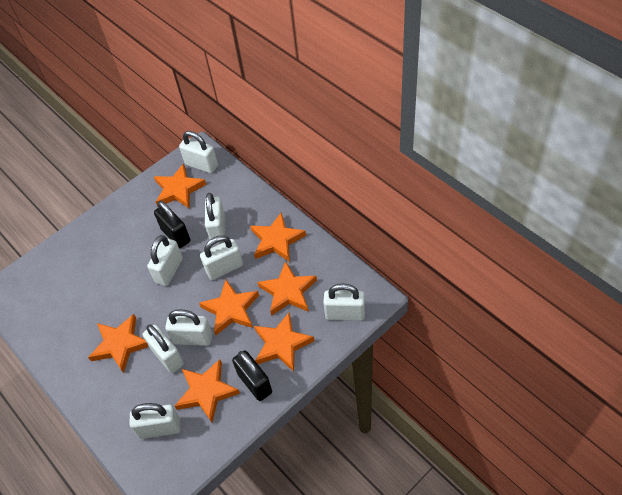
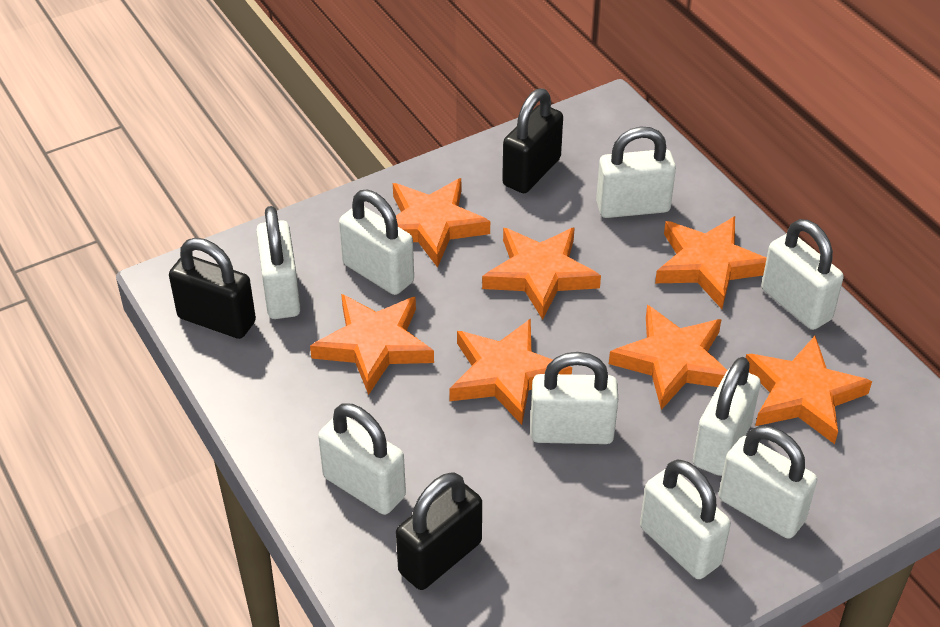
black padlock: 2 -> 3
white padlock: 8 -> 9

